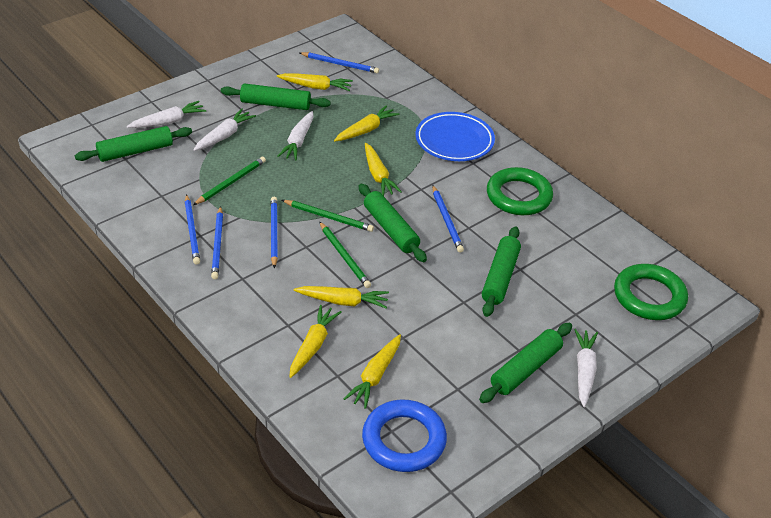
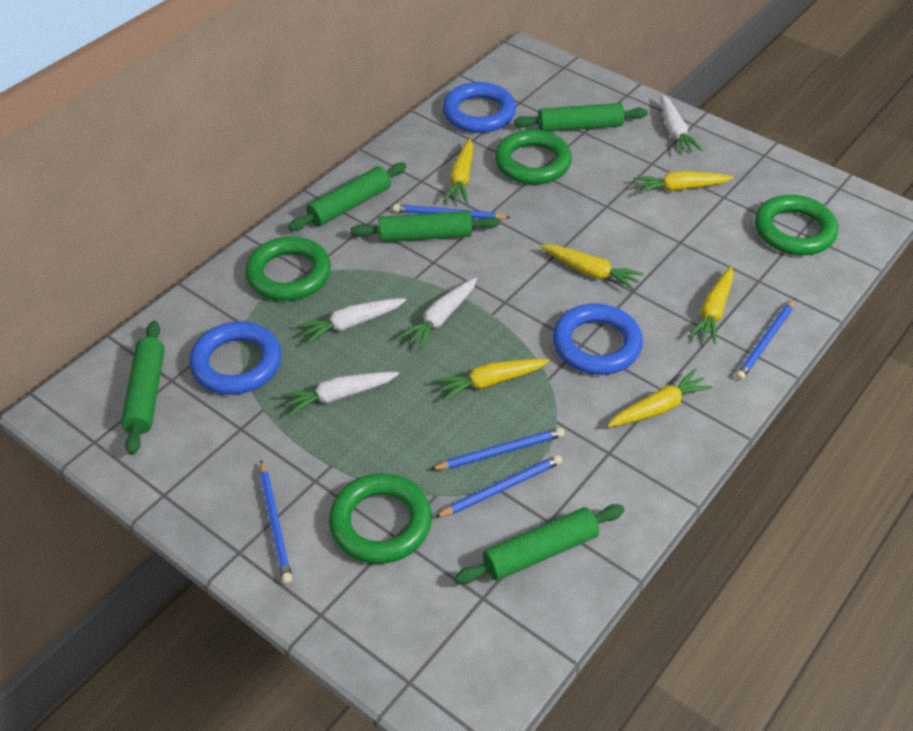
blue plate: 1 -> 0
blue ring: 1 -> 3
green pencil: 3 -> 0
green ring: 2 -> 4

